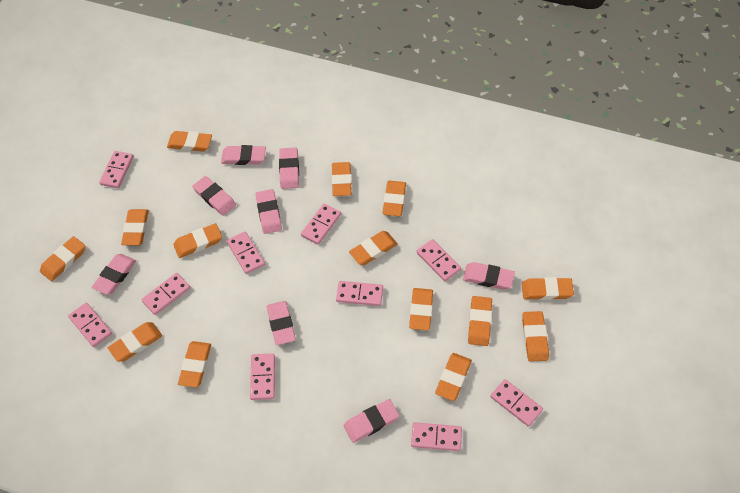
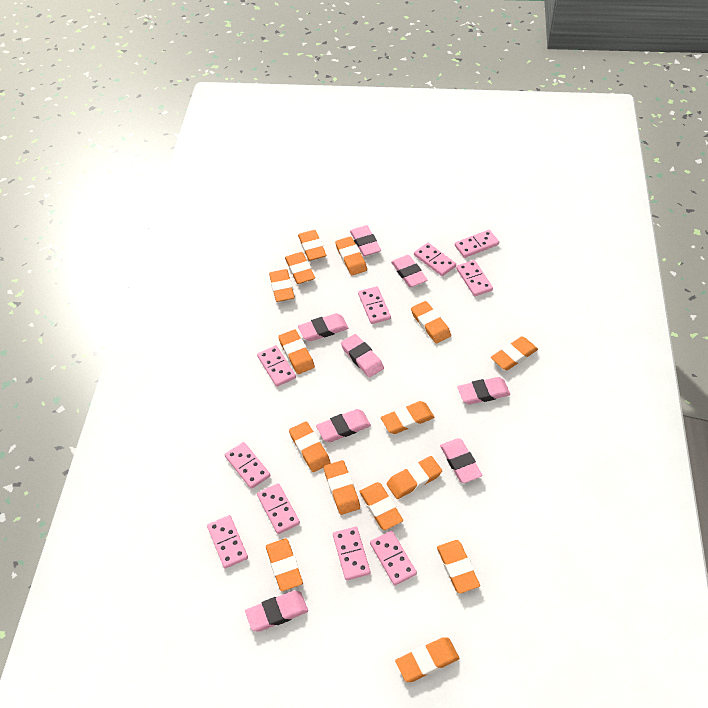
orange eraser: 14 -> 15

